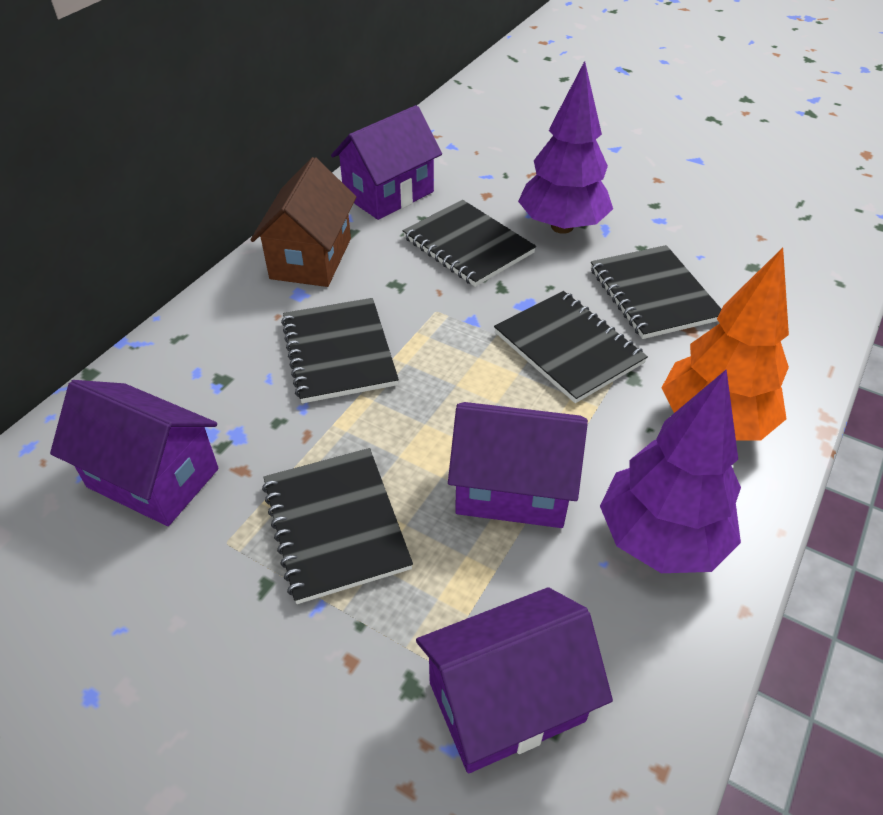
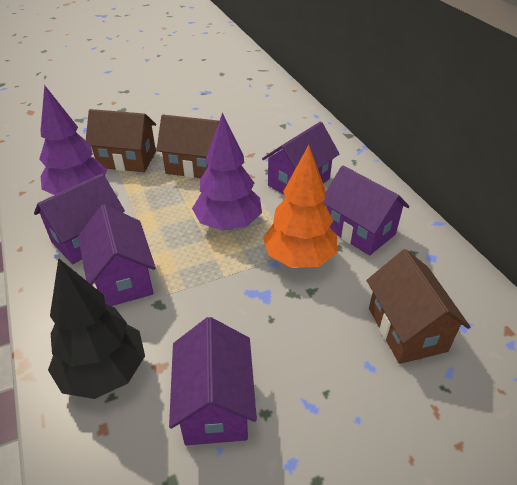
black notebook: 5 -> 0
black tree: 0 -> 1
brown house: 1 -> 3
purple house: 4 -> 5

